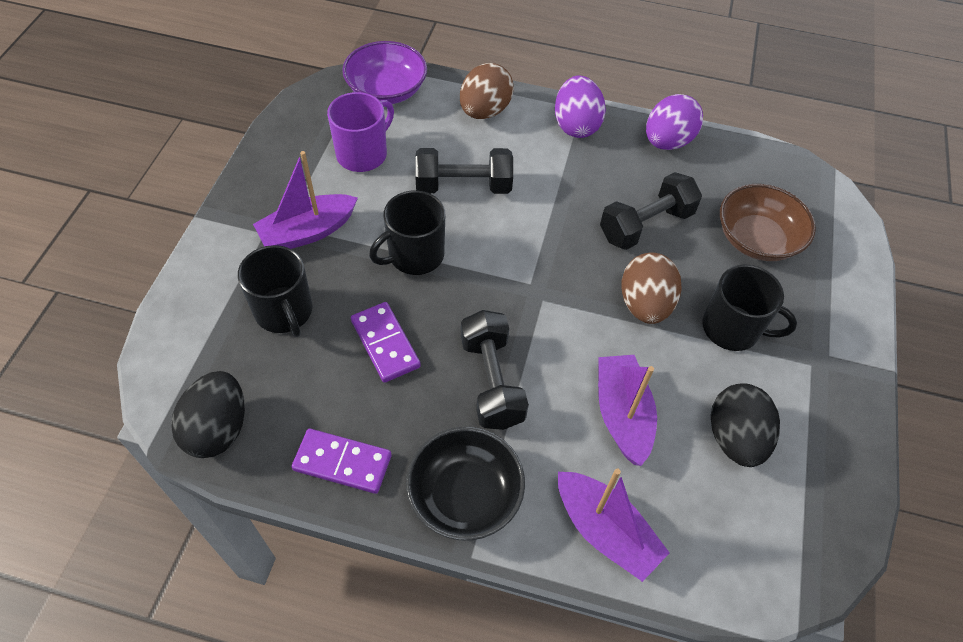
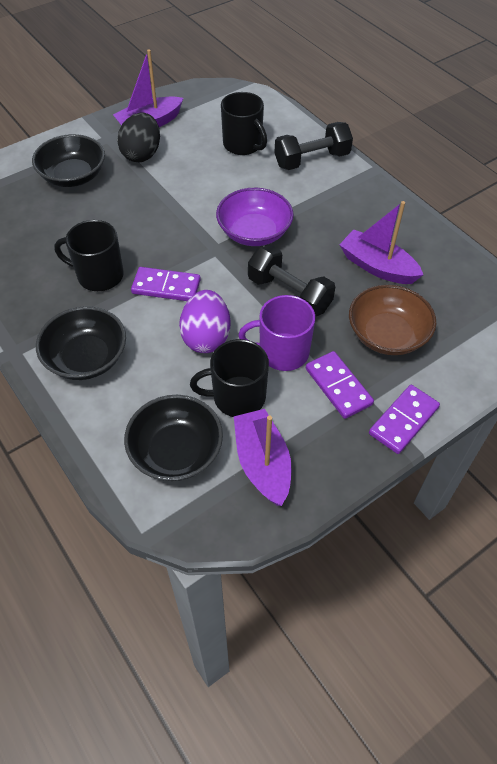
black bowl: 1 -> 3
black dumbbell: 3 -> 2
black egg: 2 -> 1
brown egg: 2 -> 0
purple domino: 2 -> 3
purple egg: 2 -> 1

